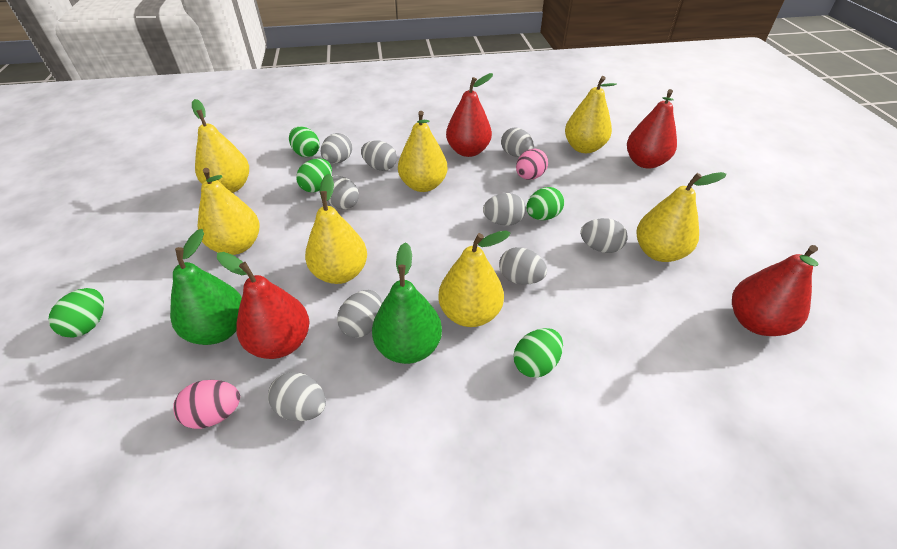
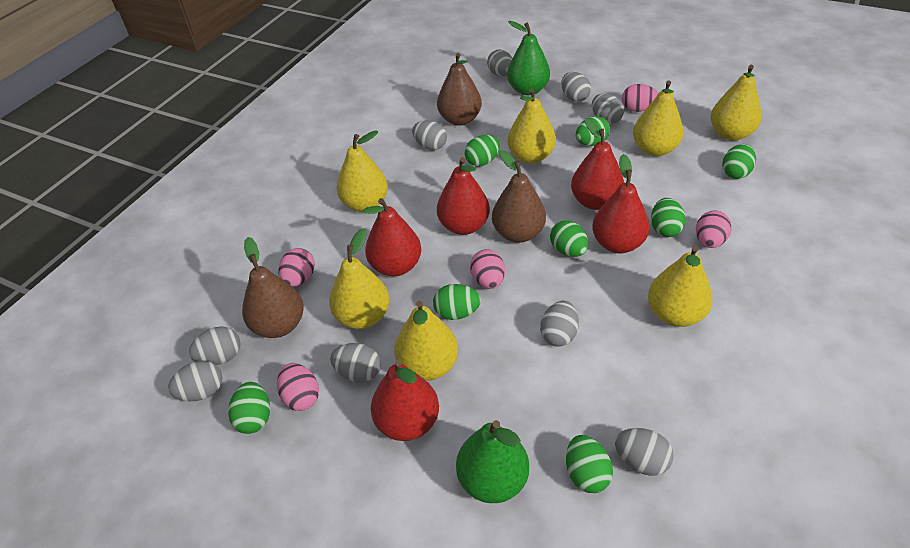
brown pear: 0 -> 3
green egg: 5 -> 8
pink egg: 2 -> 5
red pear: 4 -> 5

